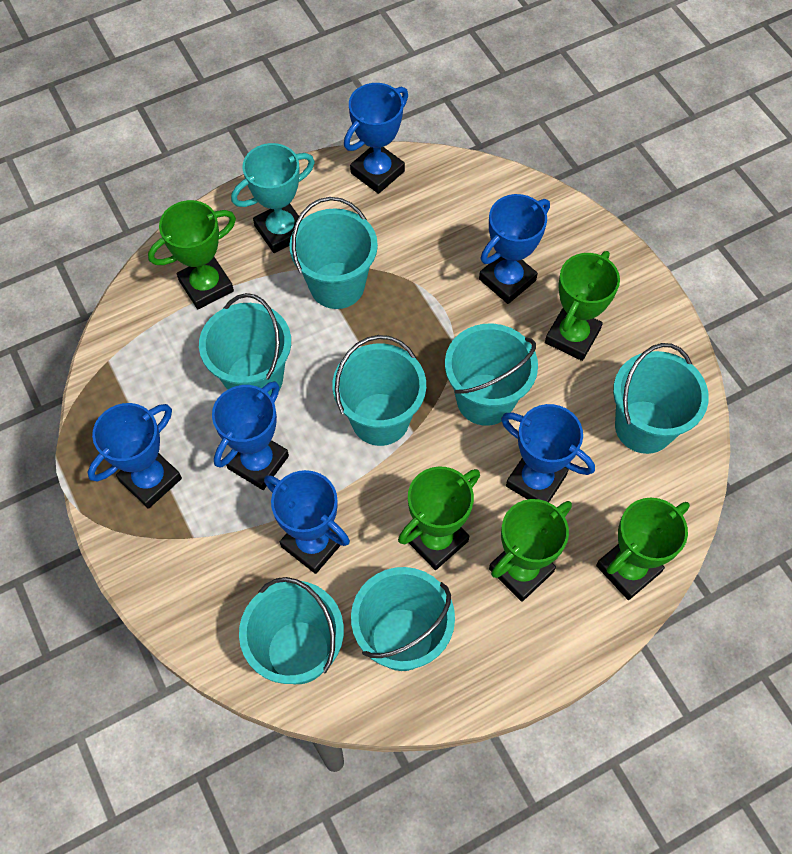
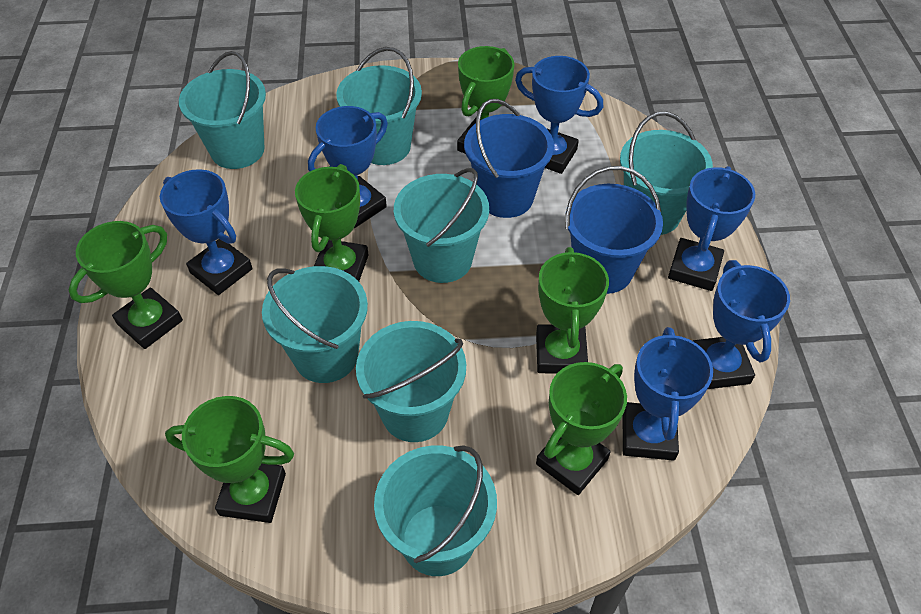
blue bucket: 0 -> 2
green trophy: 5 -> 6
turquoise trophy: 1 -> 0

